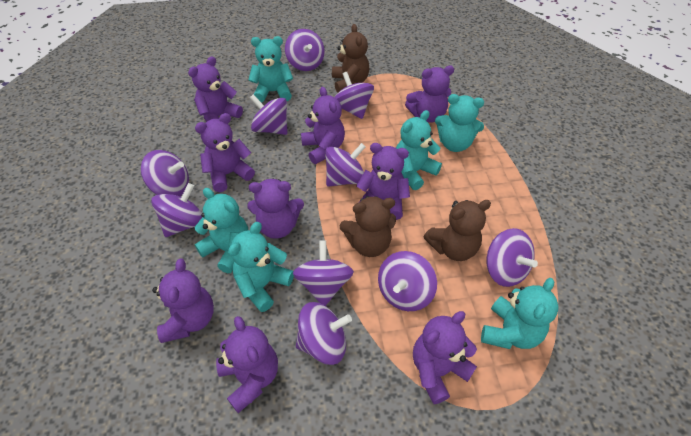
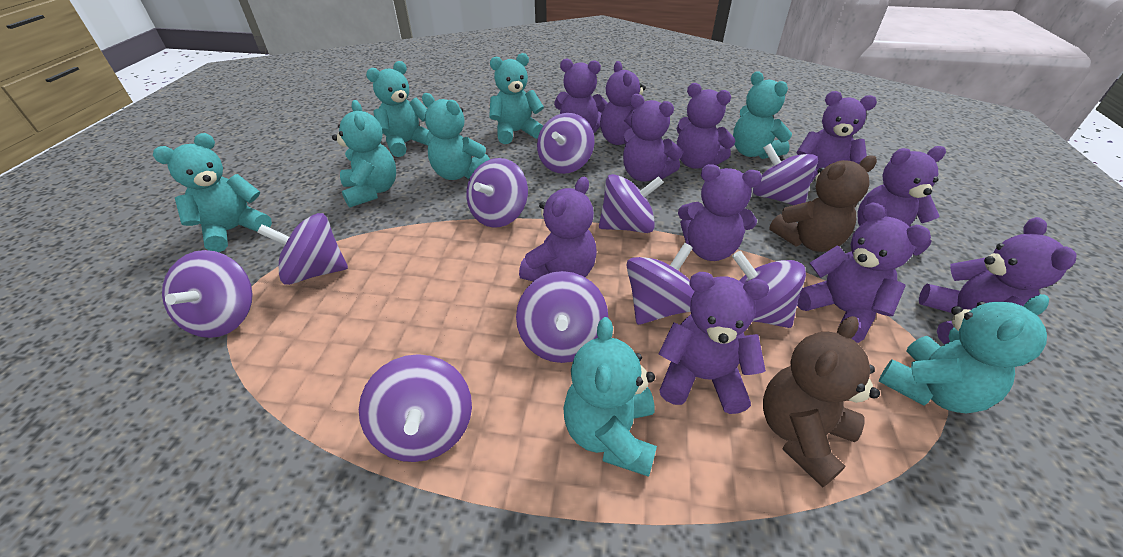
brown teddy bear: 3 -> 2
purple teddy bear: 9 -> 11
turquoise teddy bear: 6 -> 8

